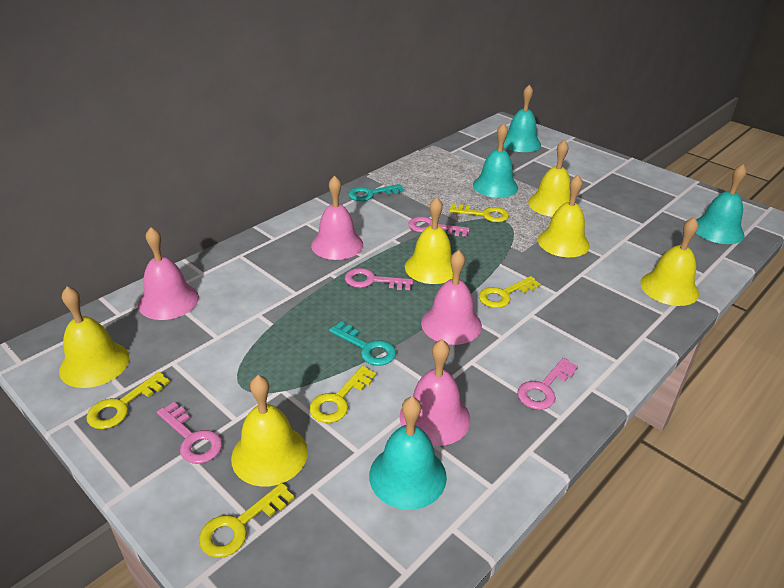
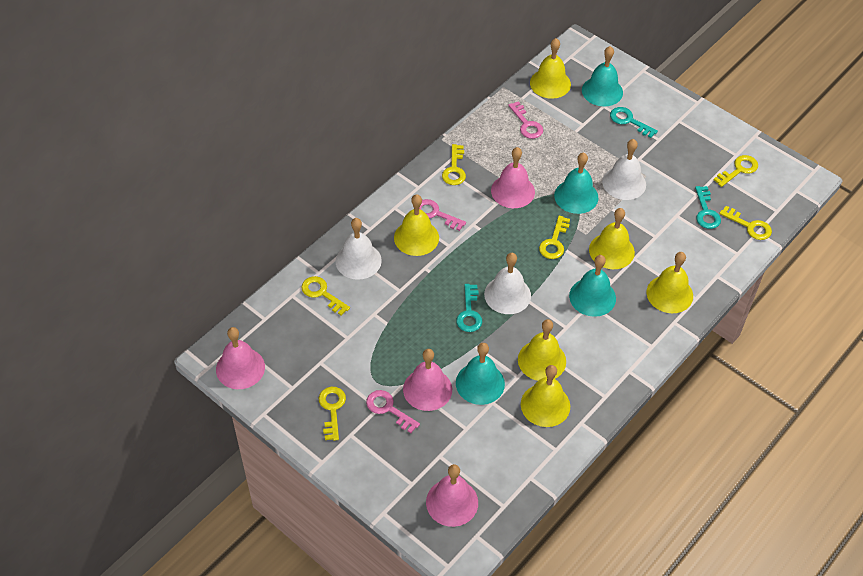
pink key: 4 -> 3
turquoise key: 2 -> 3
white bell: 0 -> 3
yellow key: 5 -> 6

